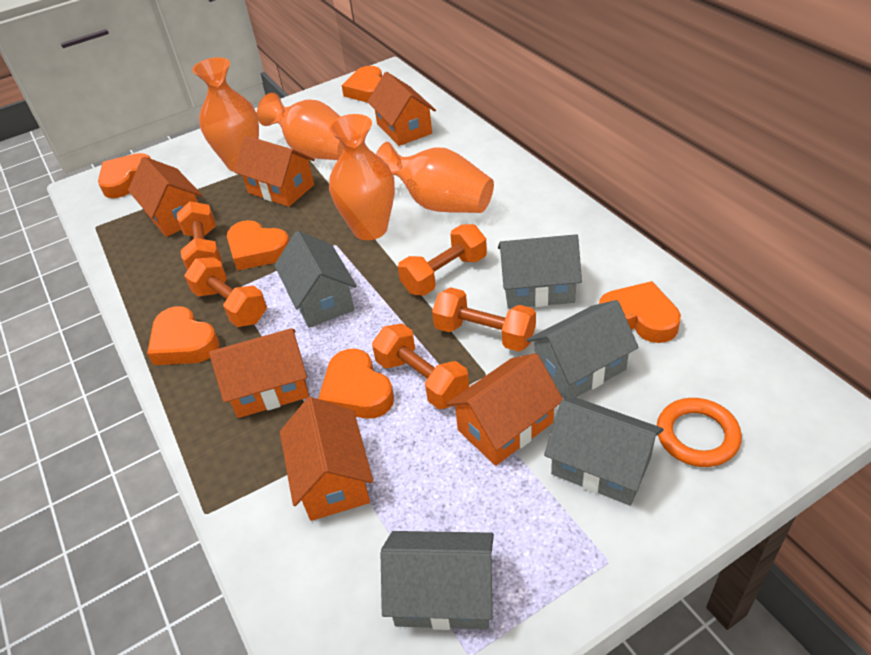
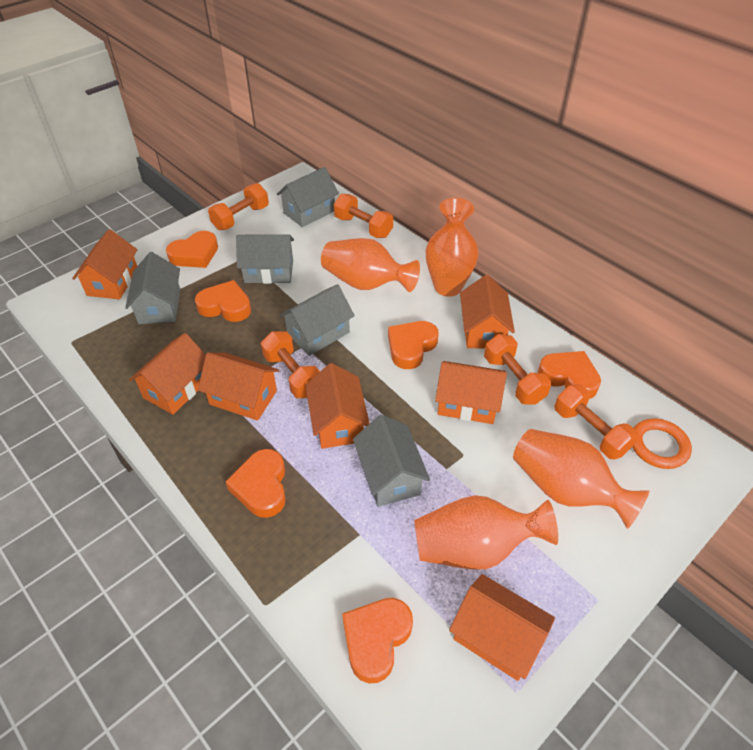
orange house: 6 -> 7

